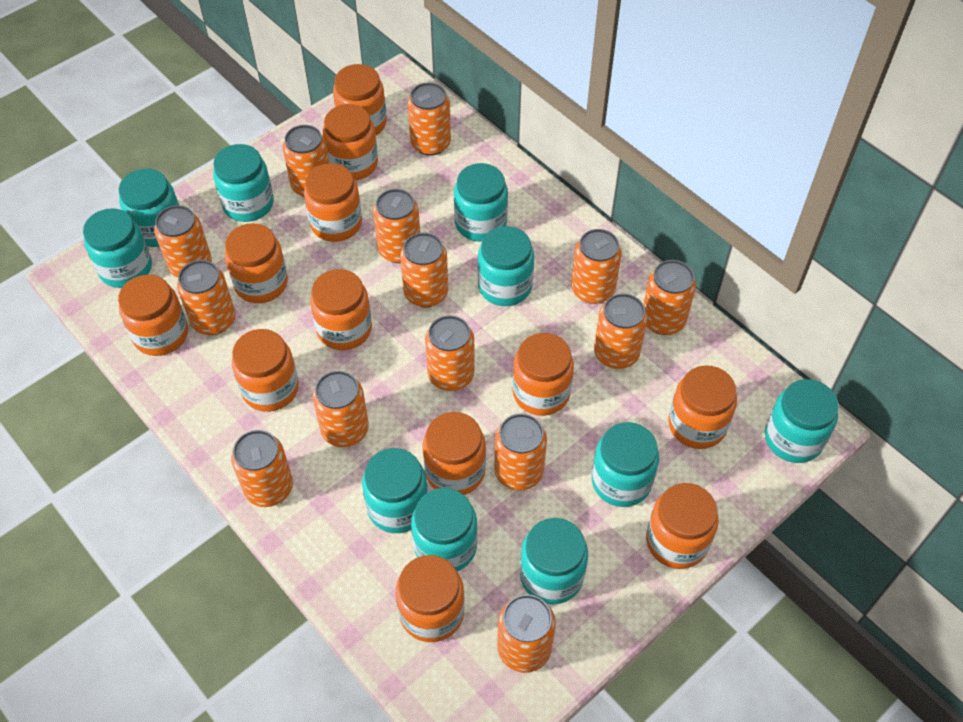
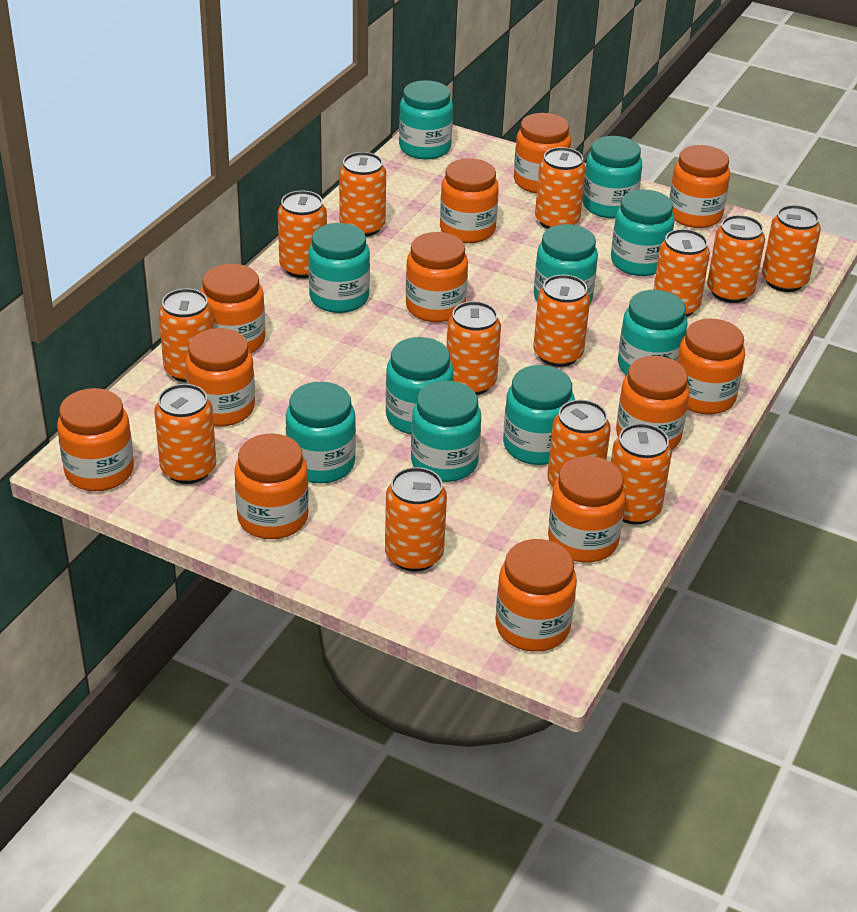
orange can: 14 -> 13

